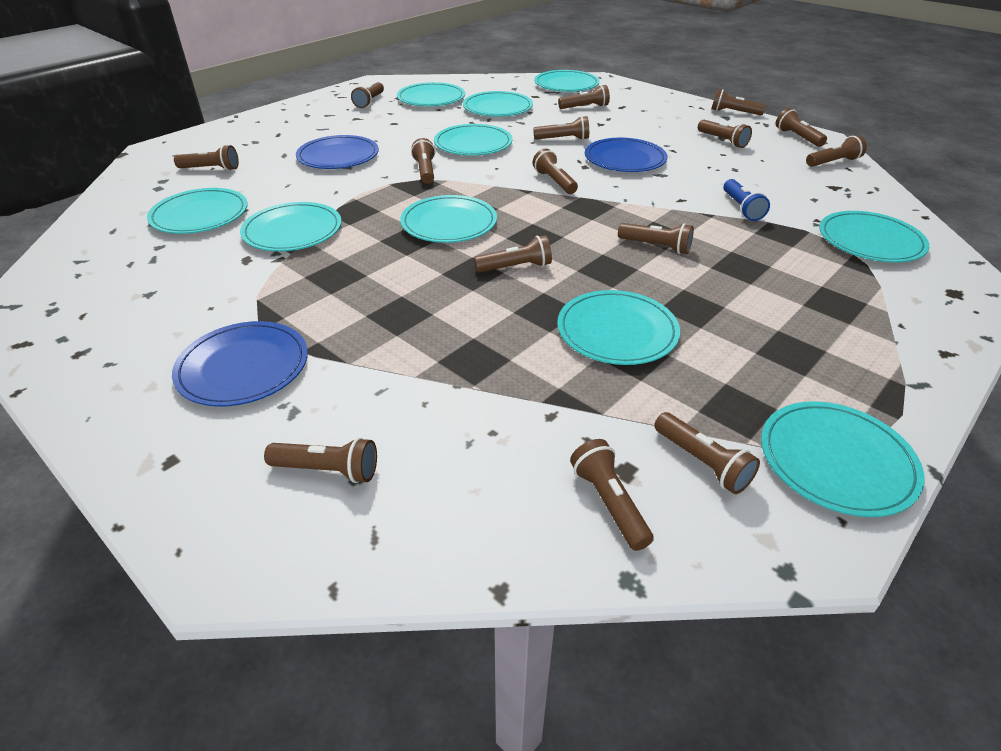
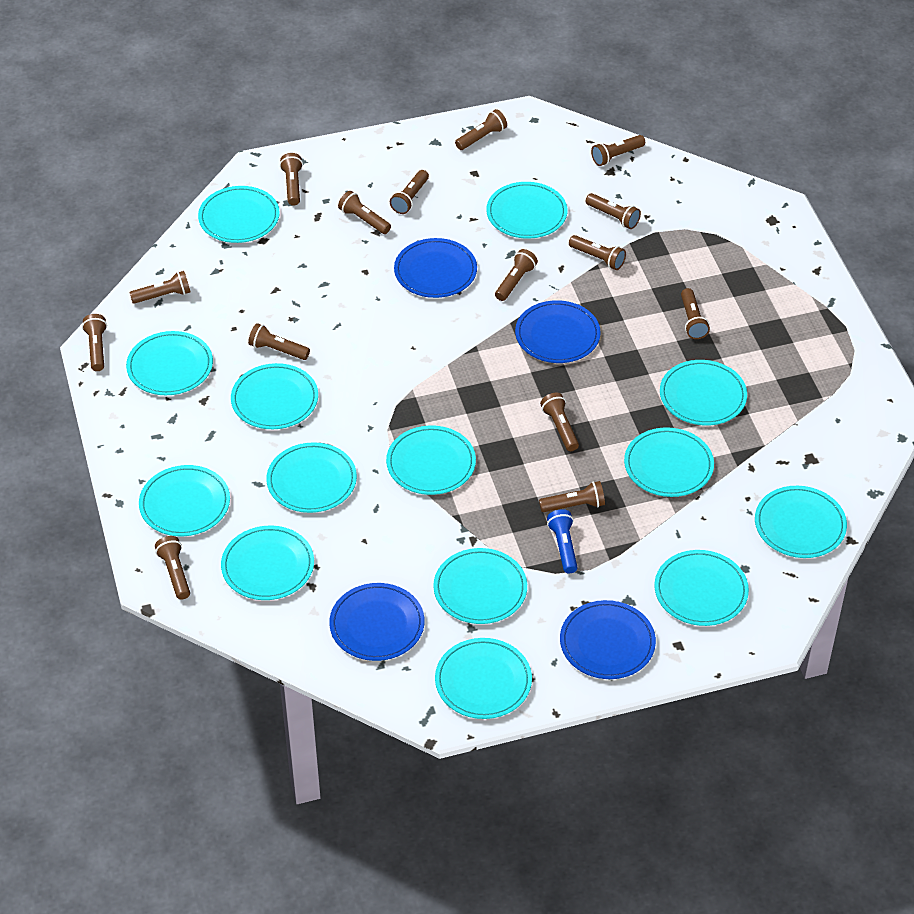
blue plate: 3 -> 4
turquoise plate: 10 -> 14

